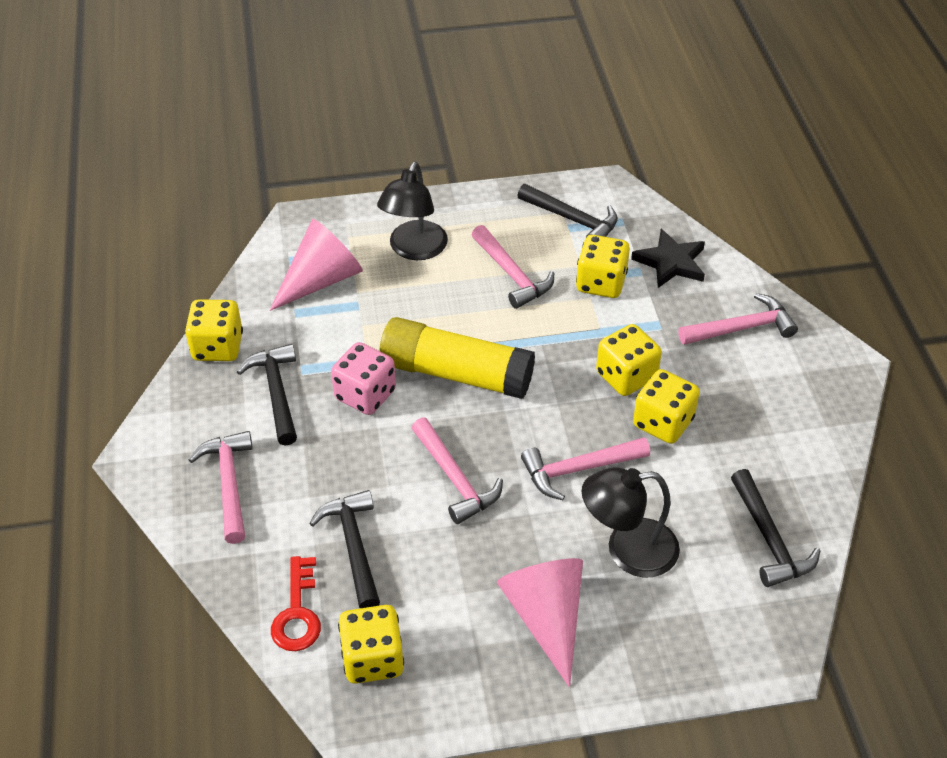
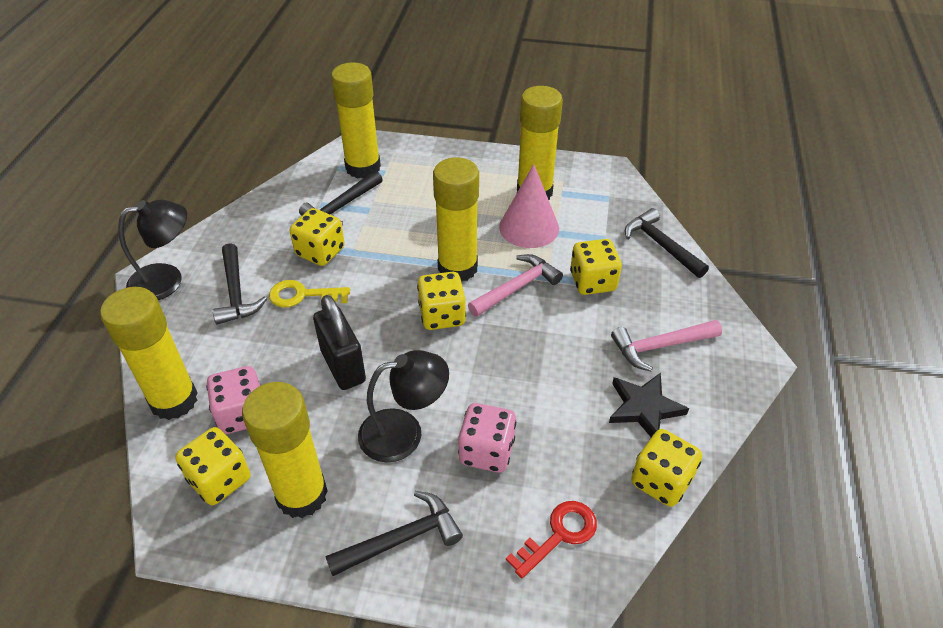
black padlock: 0 -> 1
pink cone: 2 -> 1
pink dice: 1 -> 2
pink hammer: 5 -> 2
yellow glue stick: 1 -> 5
yellow key: 0 -> 1

